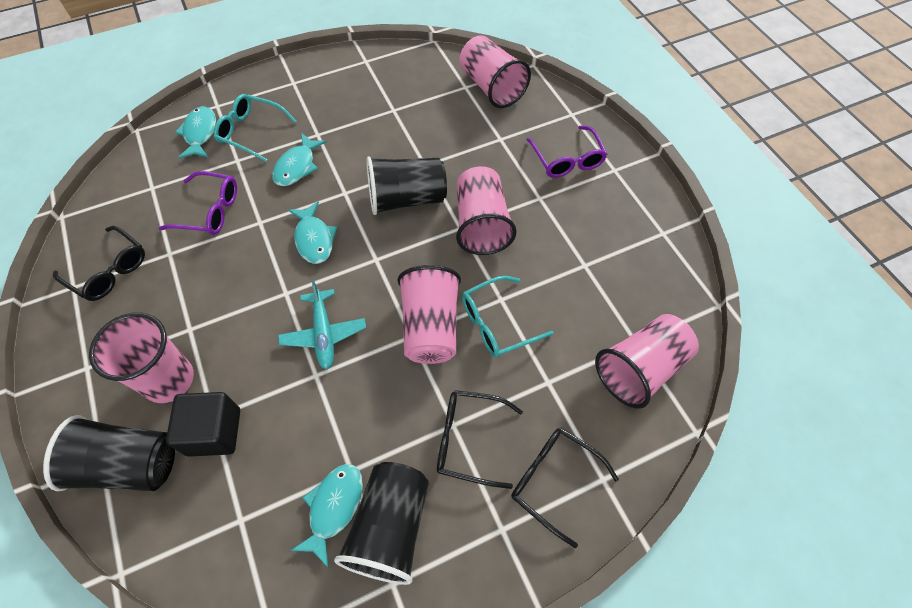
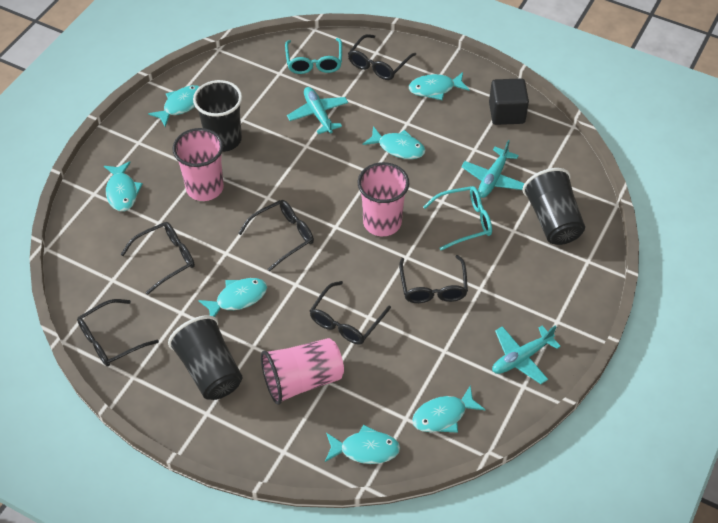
black glasses: 3 -> 6
pink cup: 5 -> 3
purple glasses: 2 -> 0
turquoise fish: 4 -> 7
turquoise plane: 1 -> 3

